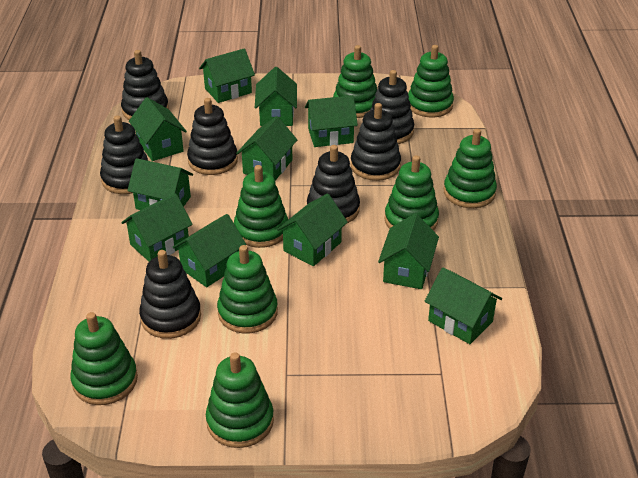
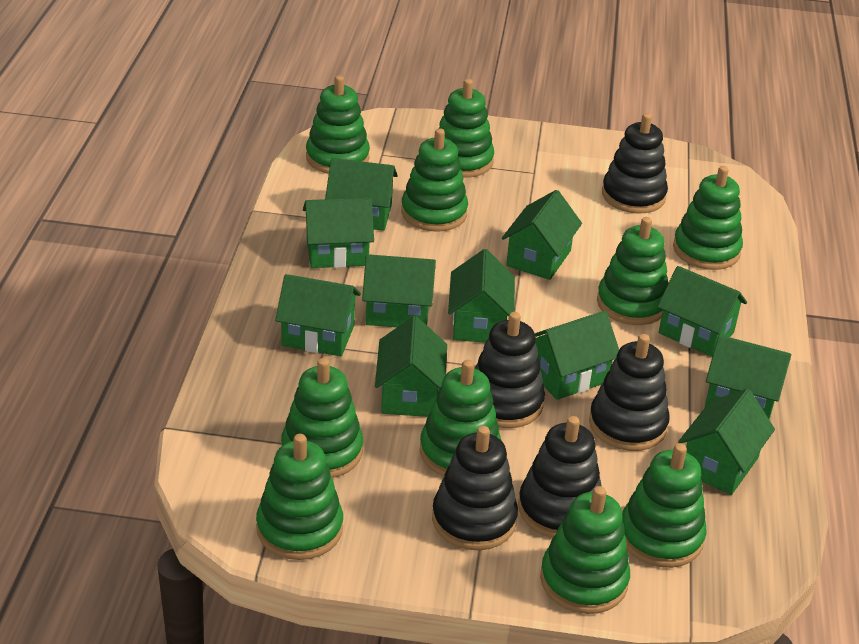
black stacking toy: 7 -> 5
green stacking toy: 8 -> 10

